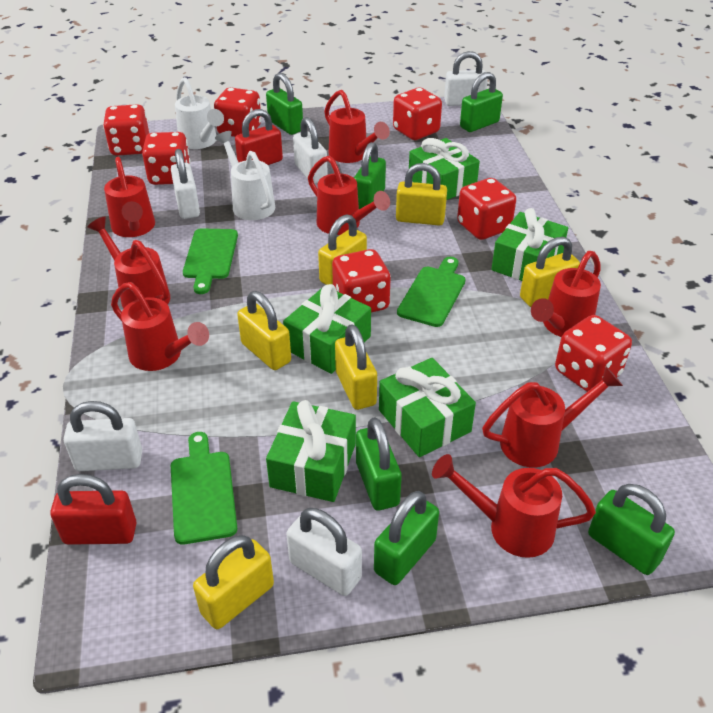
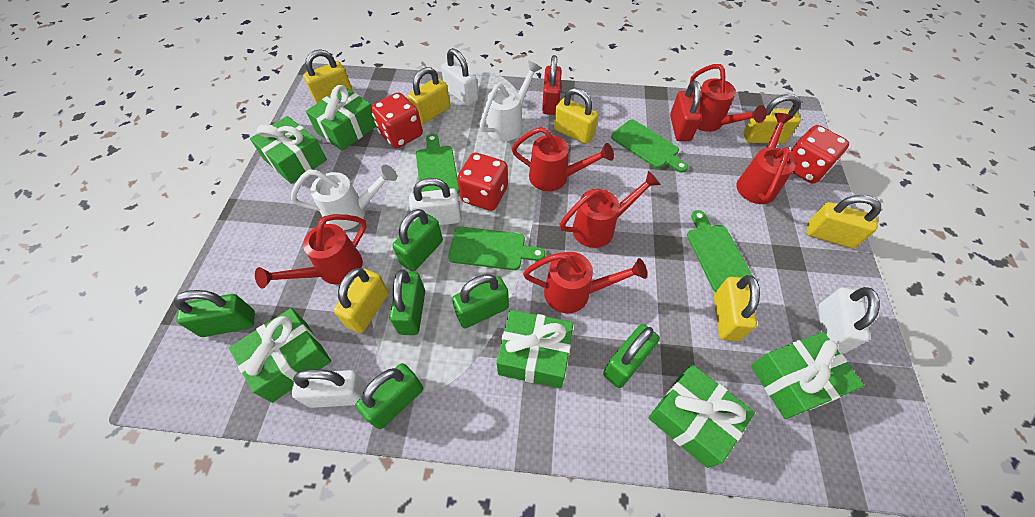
green cutting board: 3 -> 4
green gift: 5 -> 6
red dice: 7 -> 3
red watering can: 8 -> 6
white padlock: 5 -> 4
yellow padlock: 6 -> 7

